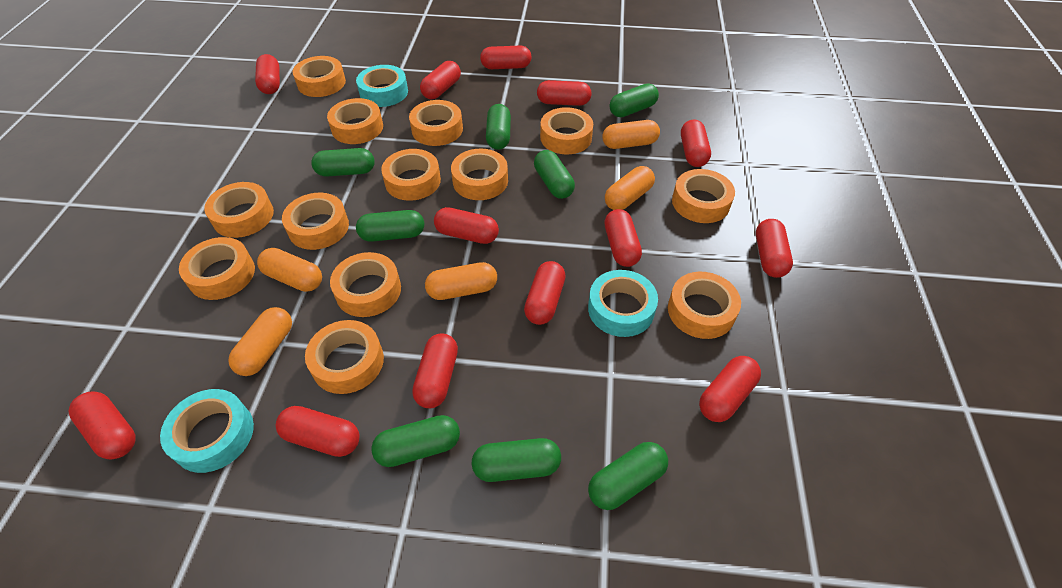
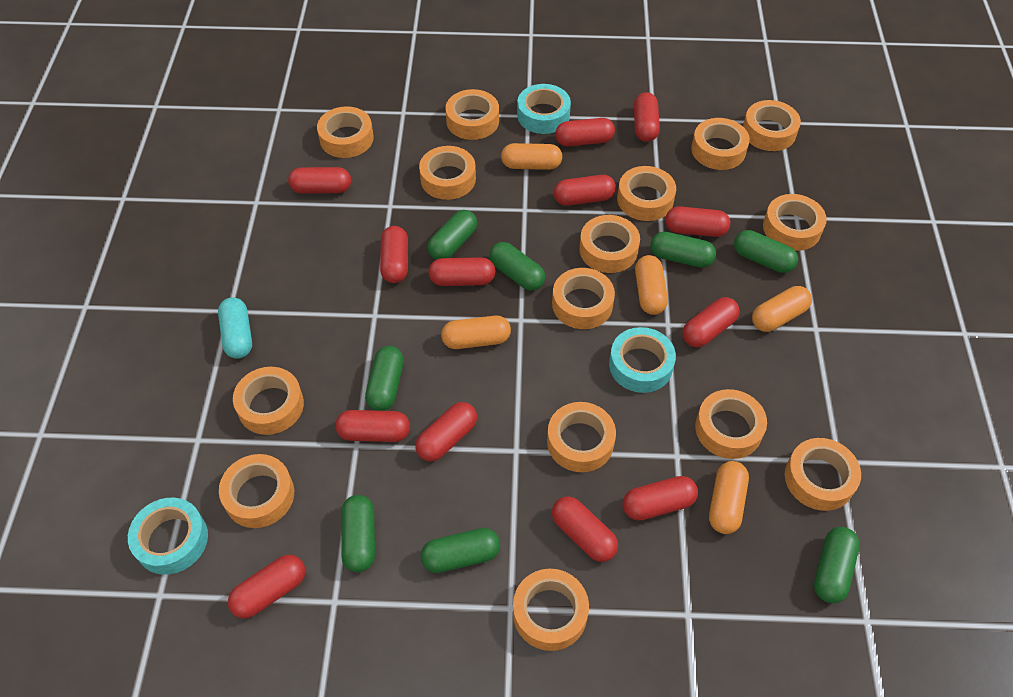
orange tape: 13 -> 15
turquoise capsule: 0 -> 1

